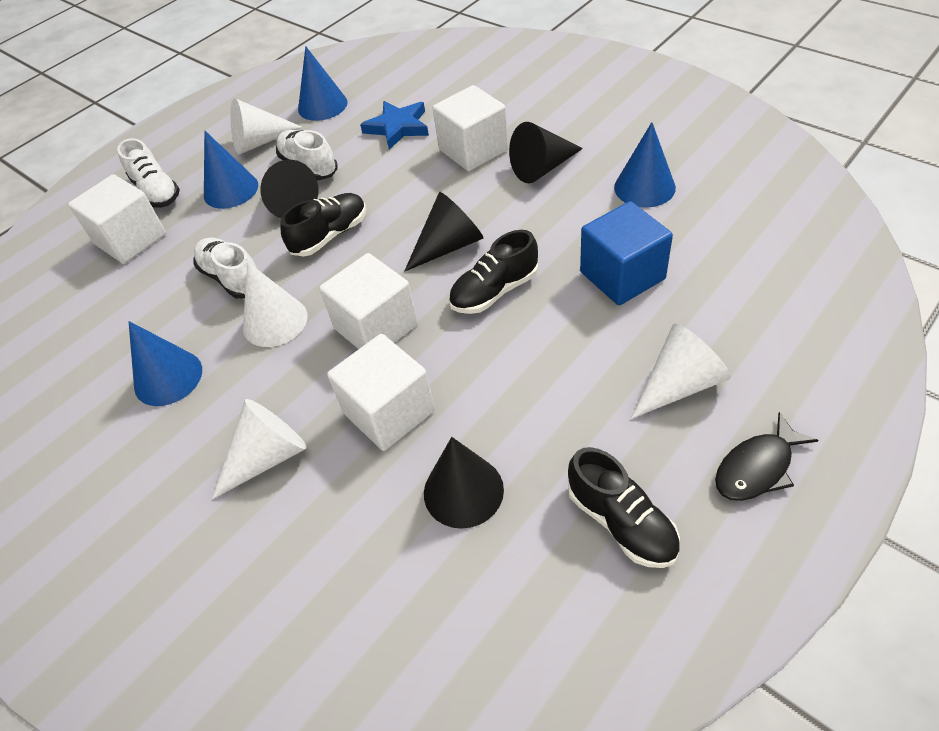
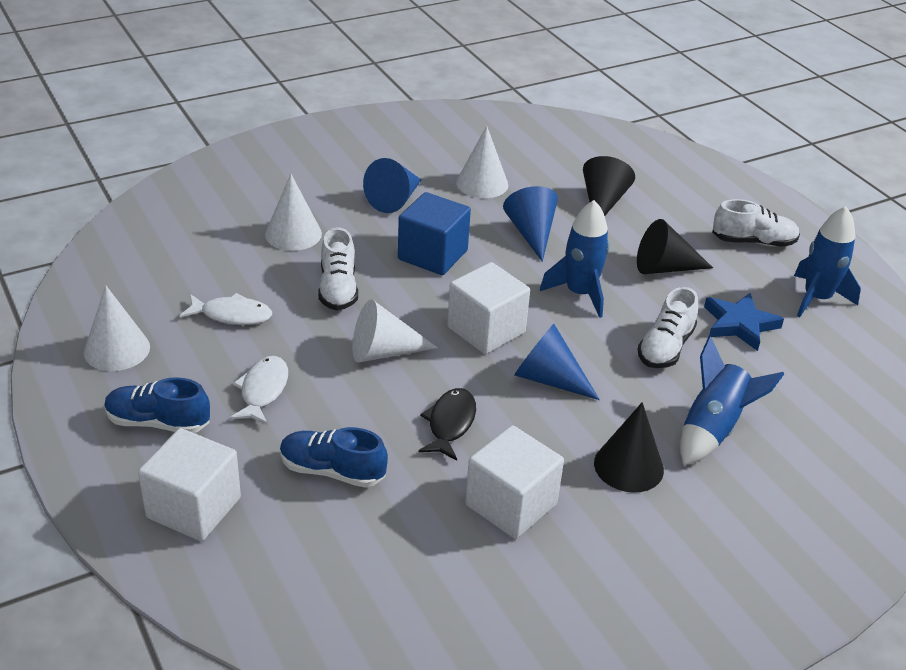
black cone: 4 -> 3
black shoe: 3 -> 0
blue cone: 4 -> 3
blue rocket: 0 -> 3
blue shoe: 0 -> 2
white cube: 4 -> 3
white fish: 0 -> 2

